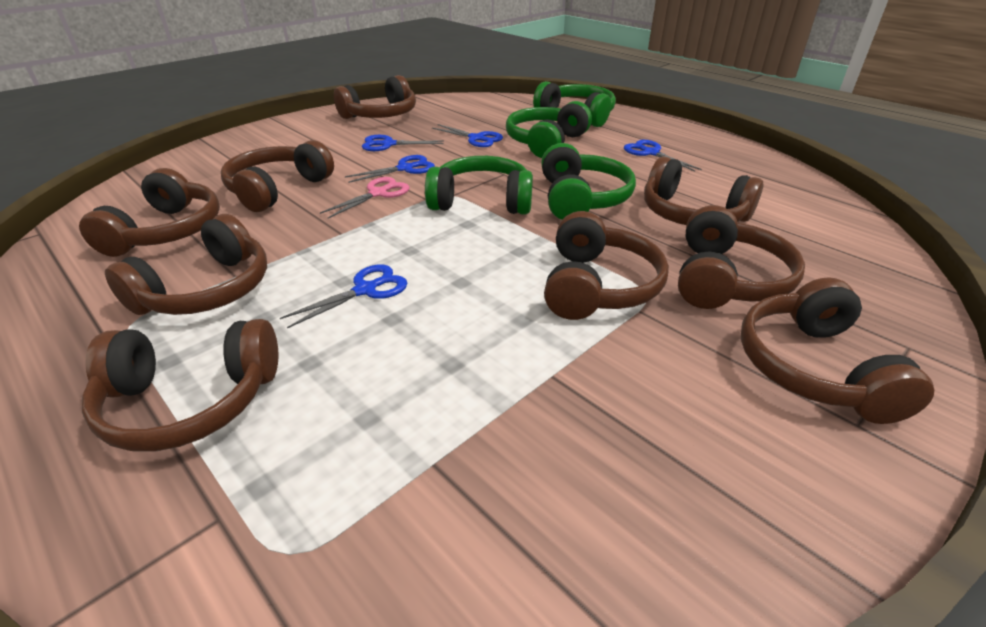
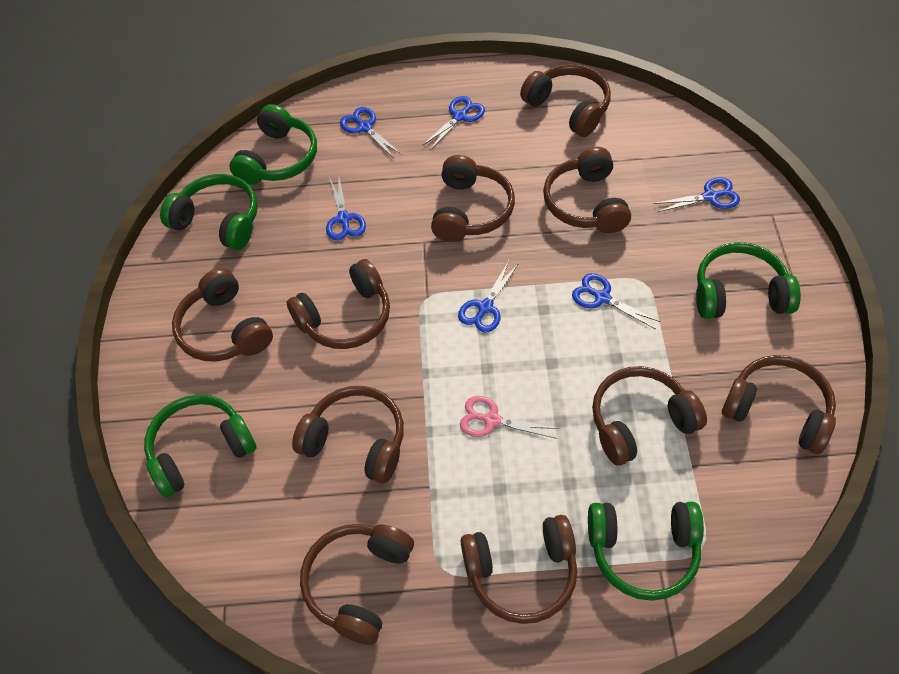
blue scissors: 5 -> 6
brown headphones: 9 -> 10
green headphones: 4 -> 5

